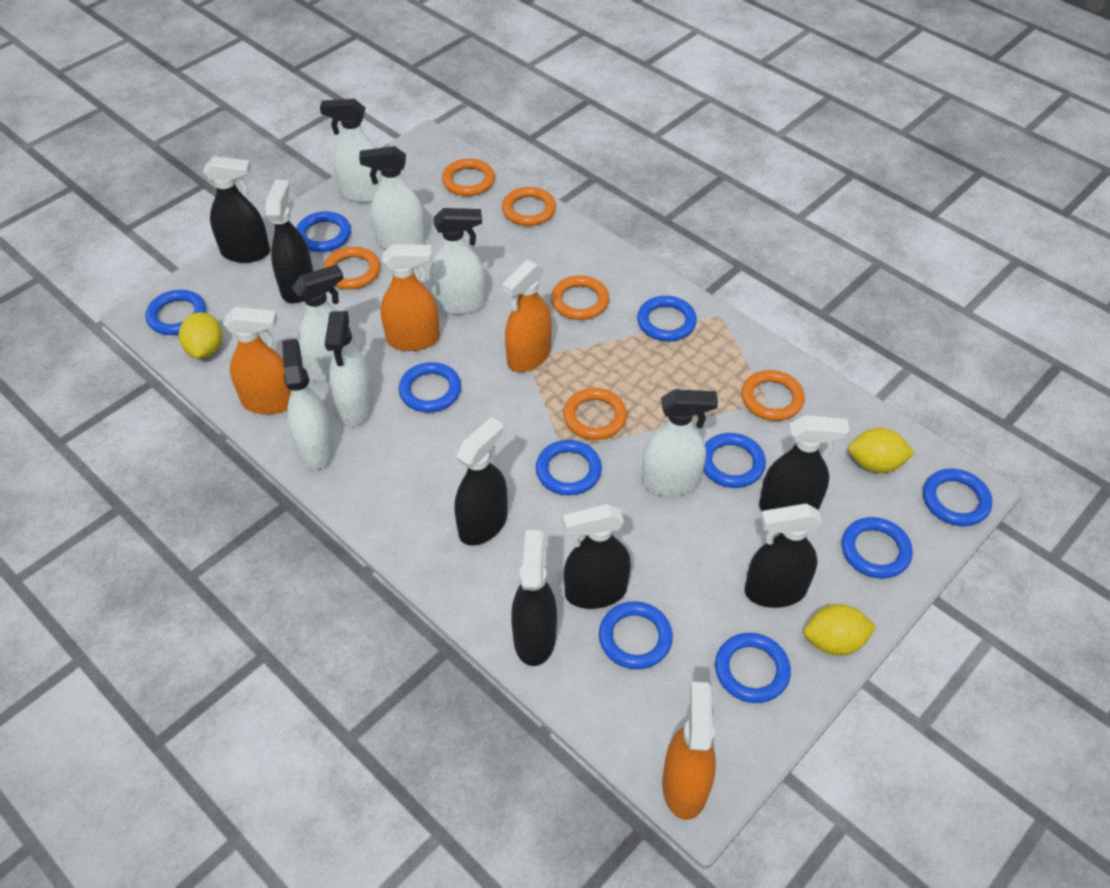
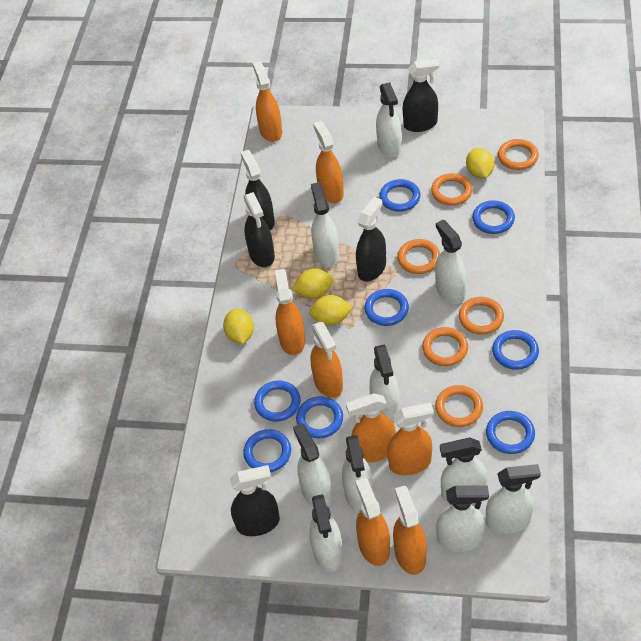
black spray bottle: 7 -> 5
blue ring: 10 -> 8
orange spray bottle: 4 -> 8
white spray bottle: 7 -> 10
yellow lemon: 3 -> 4

